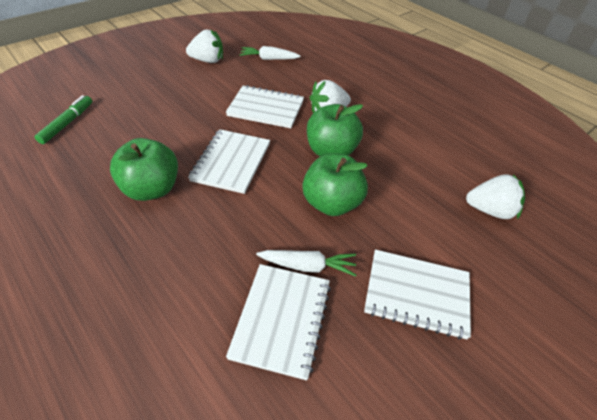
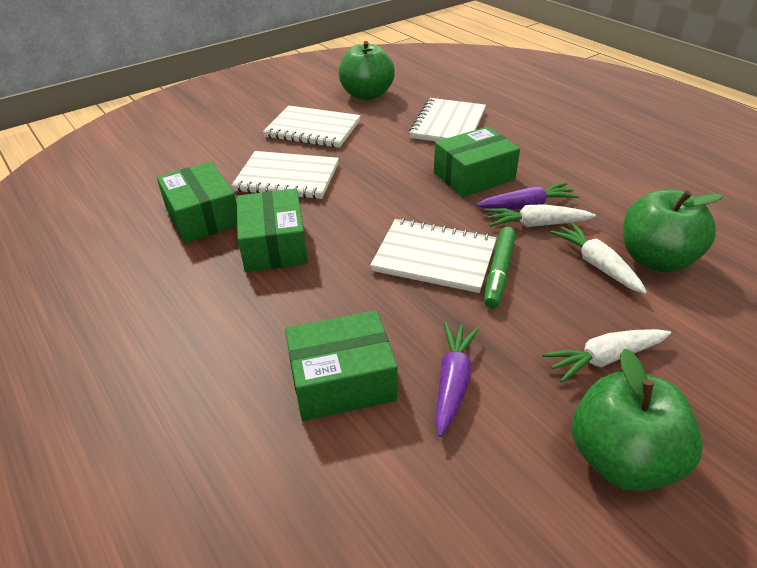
green box: 0 -> 4
purple carrot: 0 -> 2
white carrot: 2 -> 3
white strawberry: 3 -> 0

